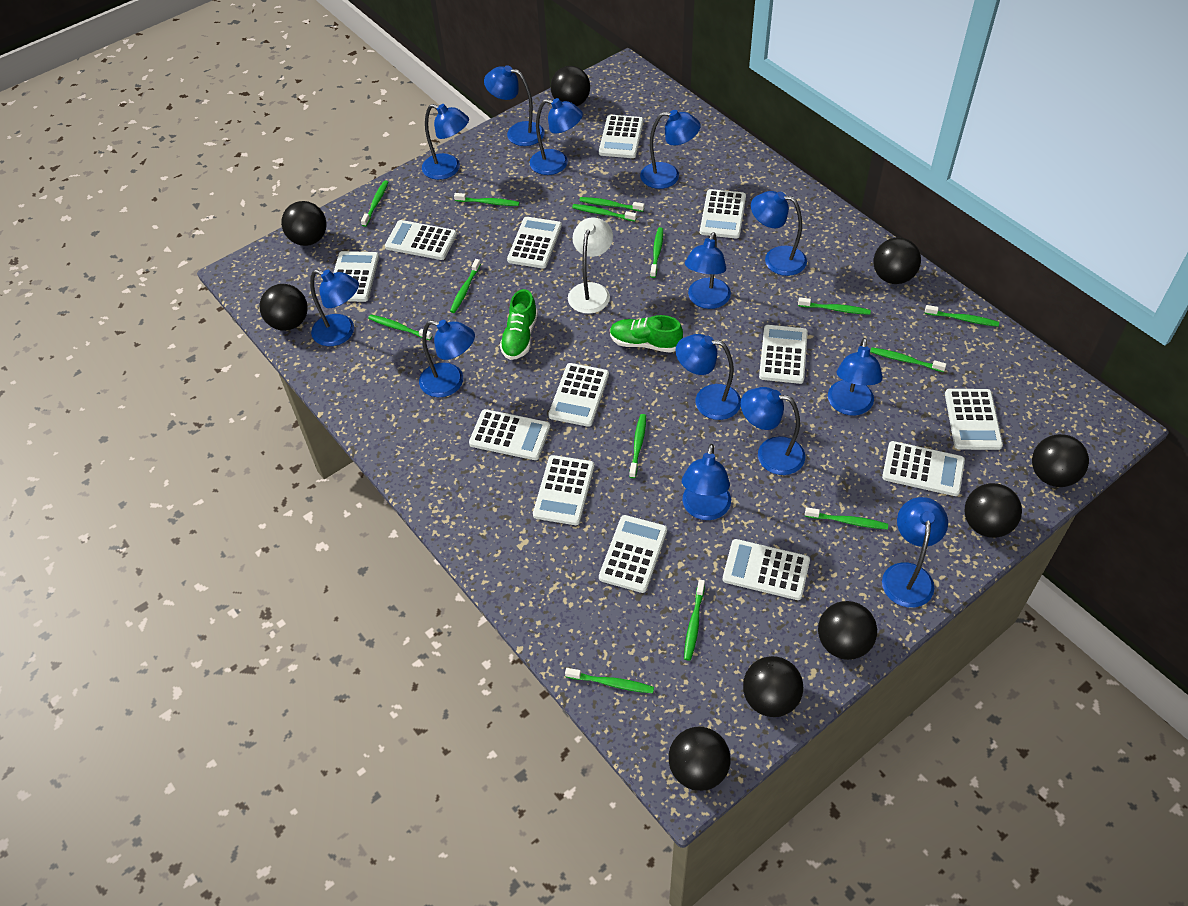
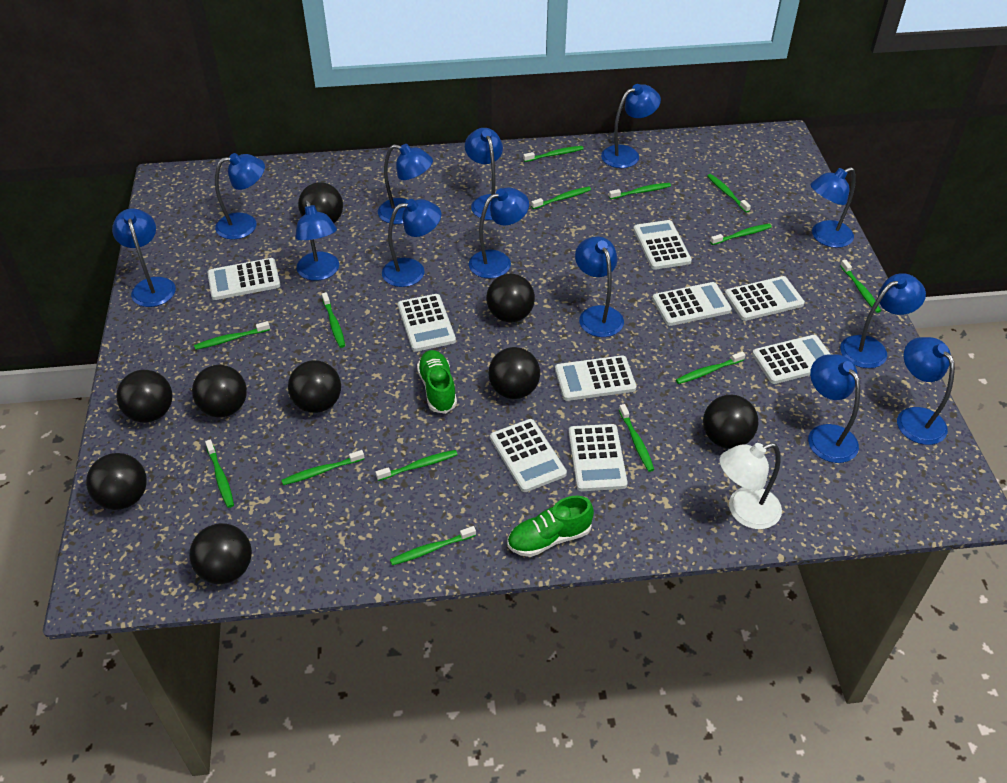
white calculator: 13 -> 9

